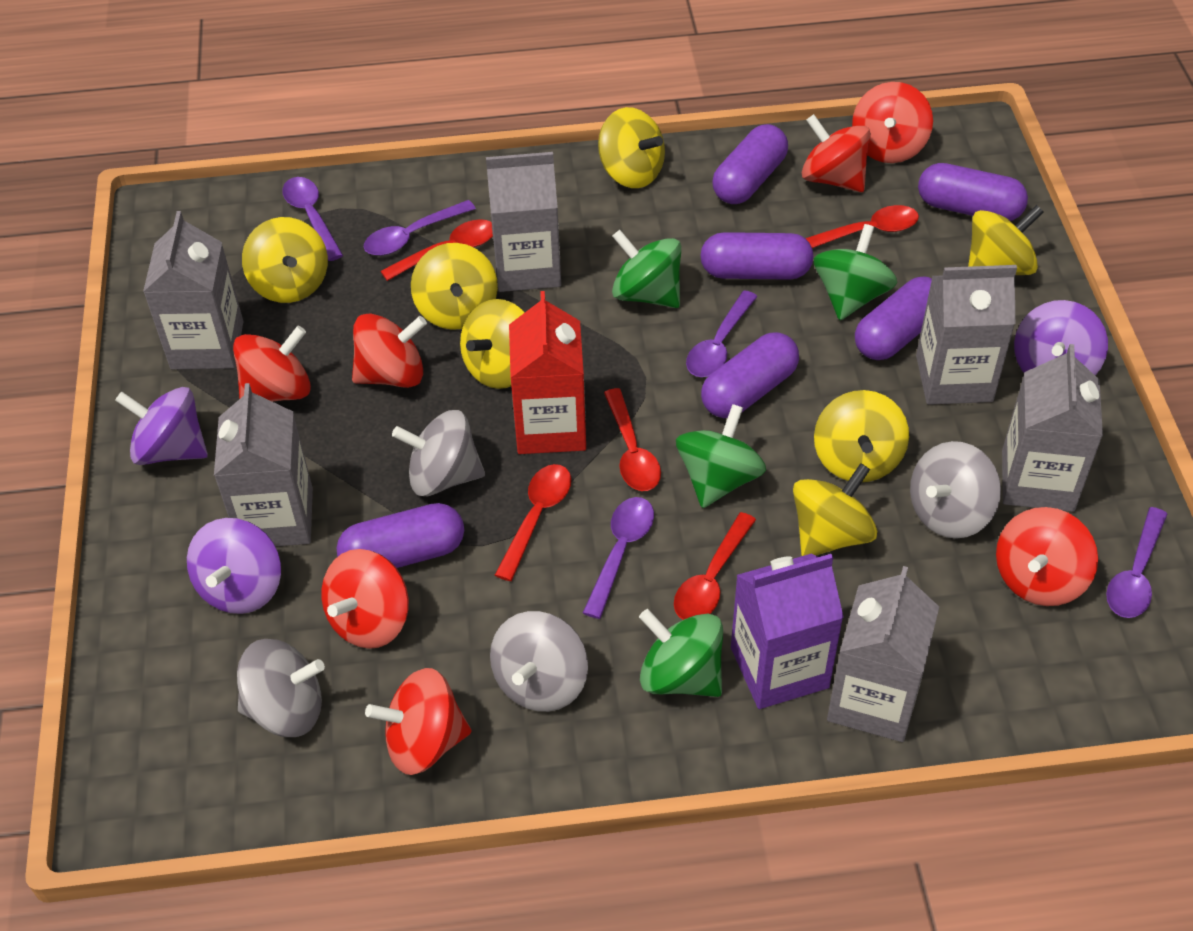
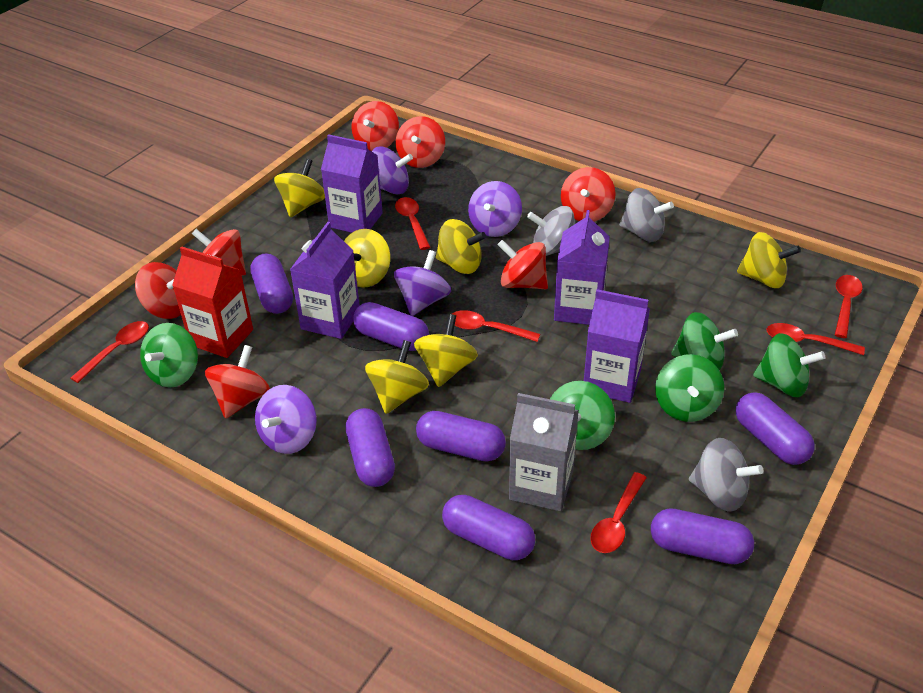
green spinning top: 4 -> 5
grey carton: 6 -> 1
grey spinning top: 4 -> 3
purple capsule: 6 -> 7
purple carton: 1 -> 4
purple spinning top: 3 -> 4
purple spoon: 5 -> 0
red spoon: 5 -> 6
yellow spinning top: 7 -> 6

